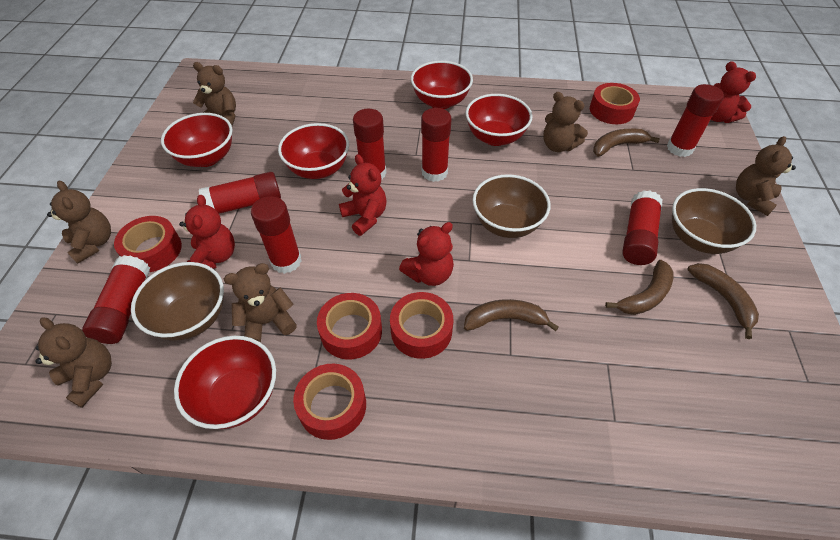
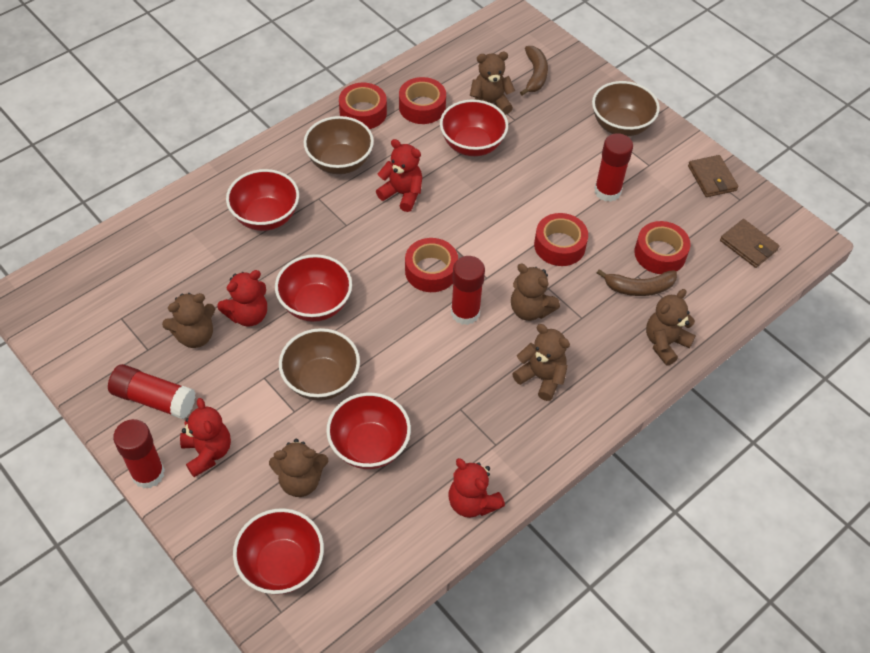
brown banana: 4 -> 2
brown wallet: 0 -> 2
red glue stick: 7 -> 4

